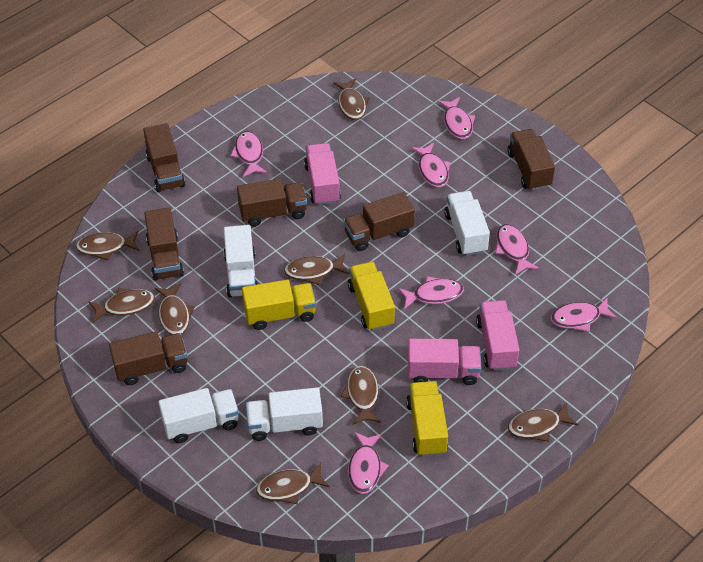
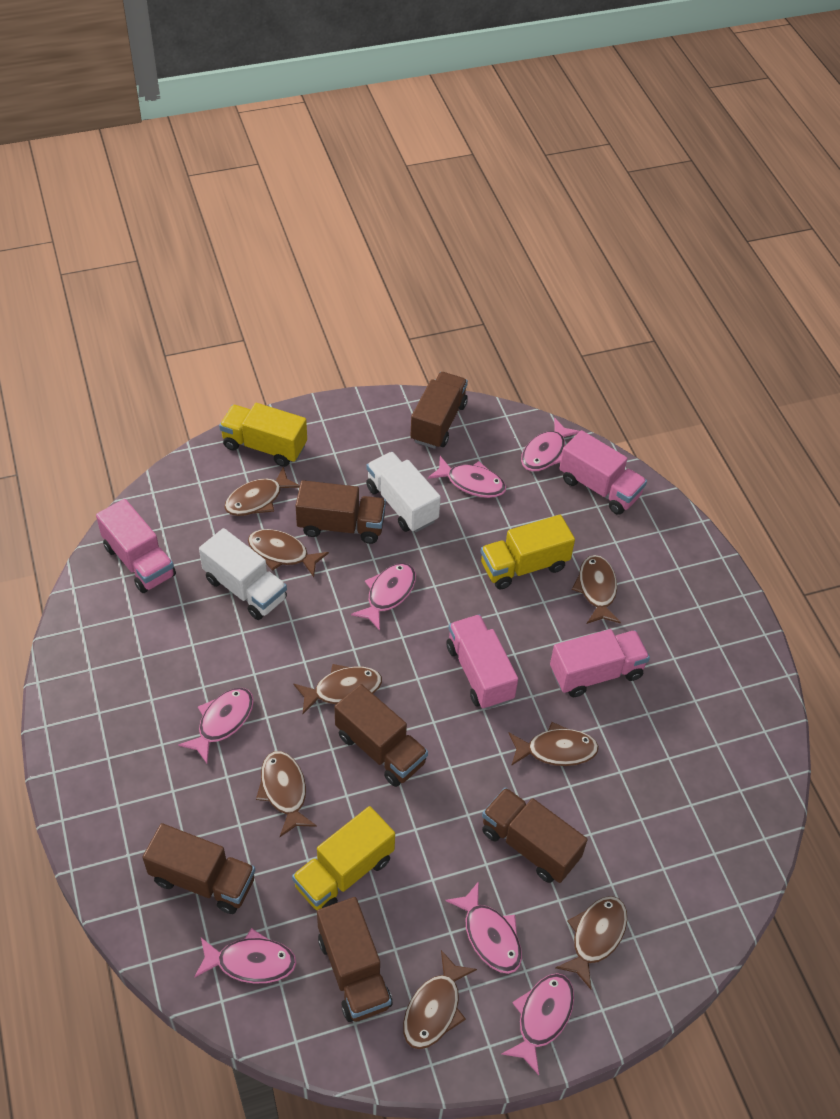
pink truck: 3 -> 4
white truck: 4 -> 2

